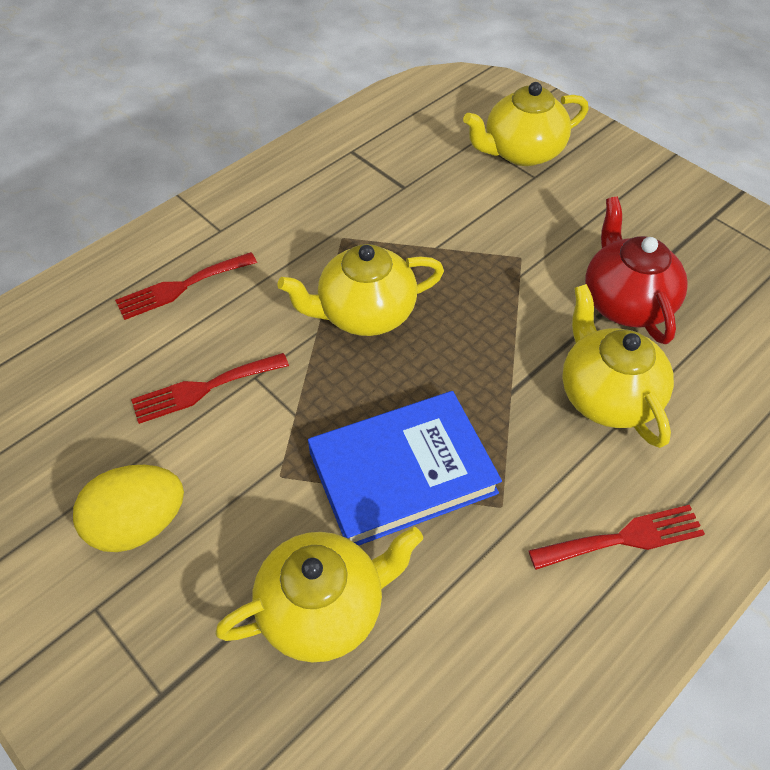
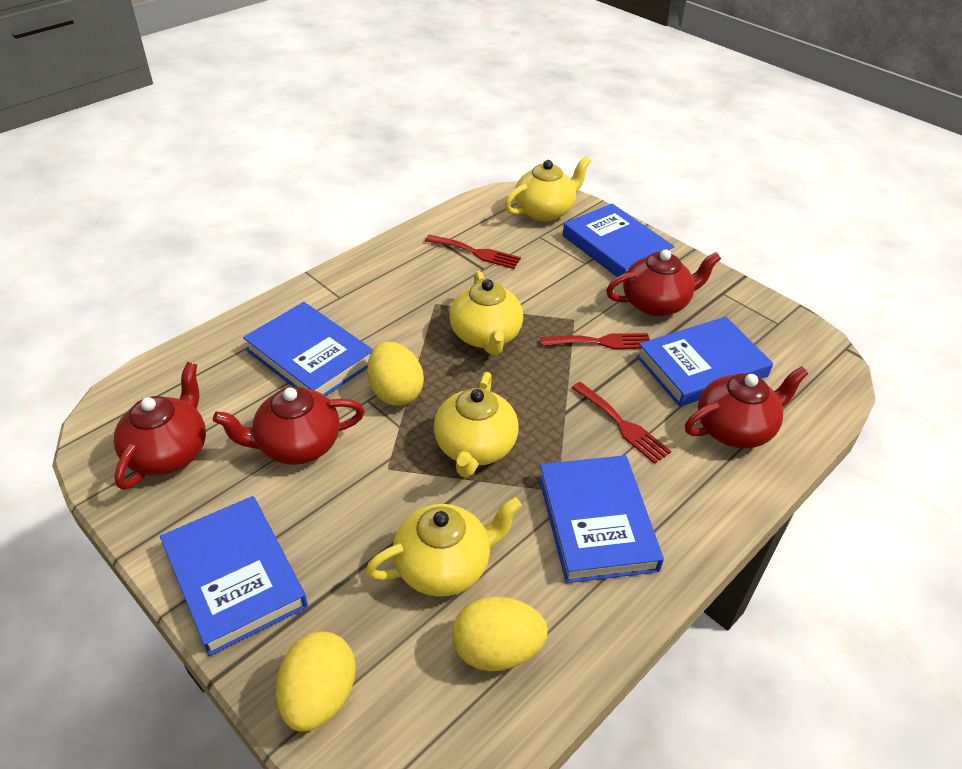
blue book: 1 -> 5
red teapot: 1 -> 4
yellow egg: 1 -> 3

